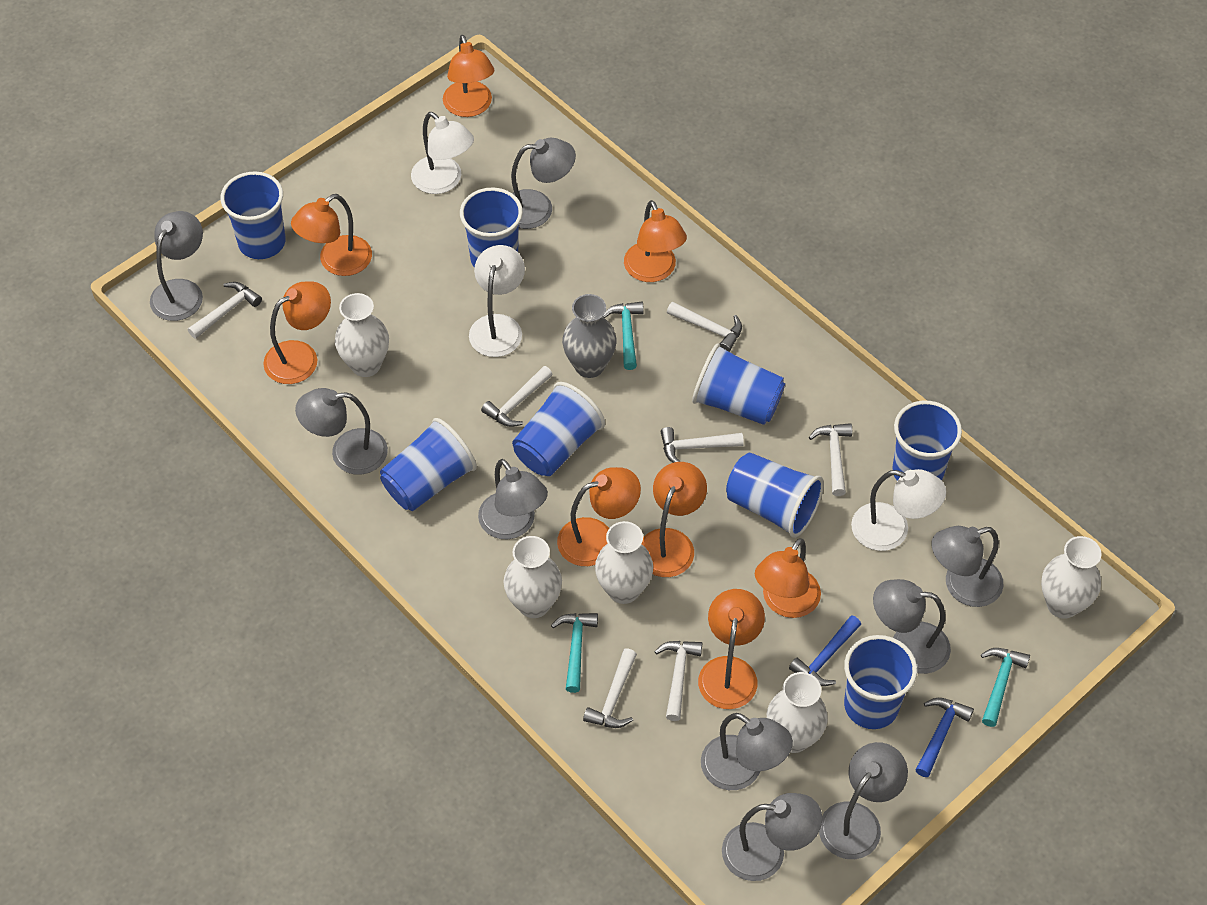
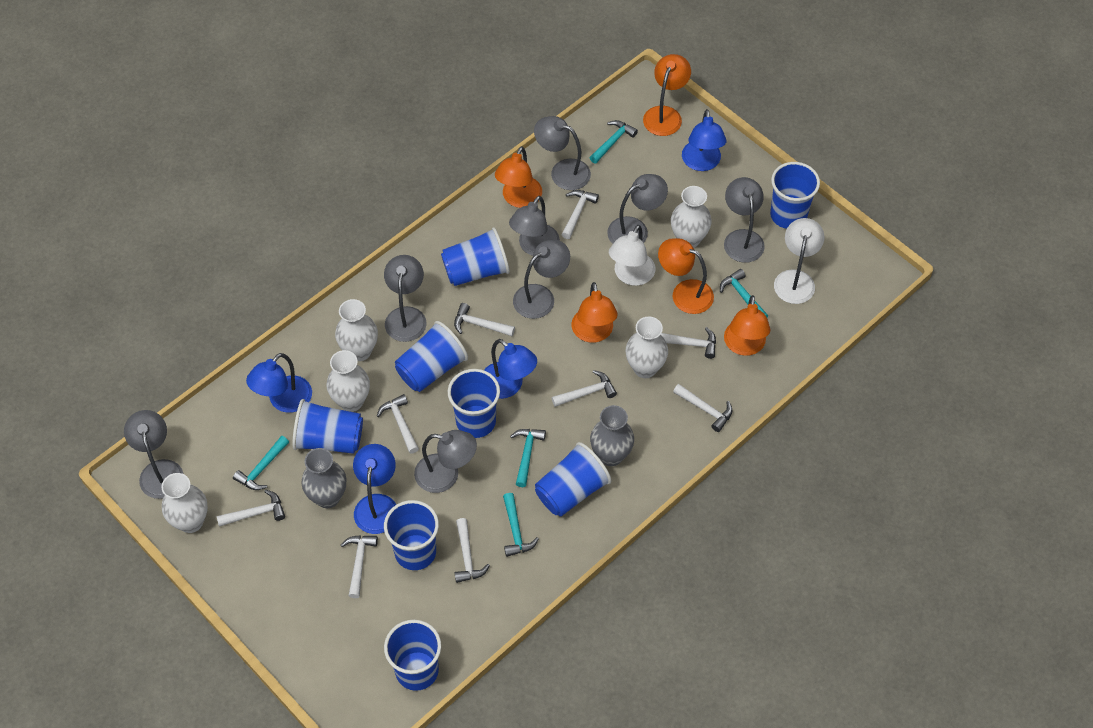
blue hammer: 2 -> 0
blue lamp: 0 -> 4
grey lamp: 9 -> 8
grey vase: 1 -> 2
orange lamp: 8 -> 5
turquoise hammer: 3 -> 5
white hammer: 7 -> 9
white lamp: 3 -> 2

